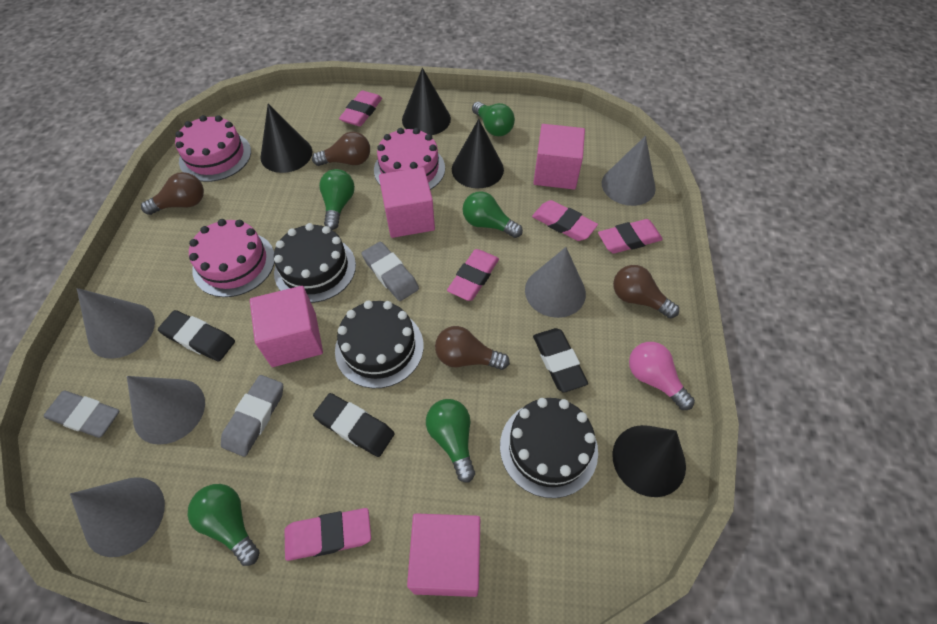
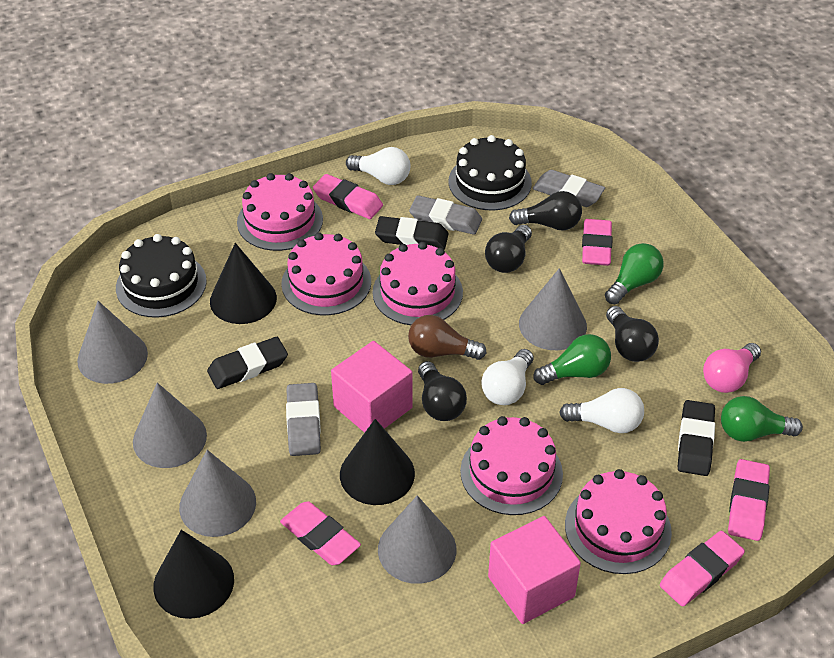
black cake: 3 -> 2
black cone: 4 -> 3
black light bulb: 0 -> 4
brown light bulb: 4 -> 1
green light bulb: 5 -> 3
pink cake: 3 -> 5
pink cube: 4 -> 2
white light bulb: 0 -> 3

